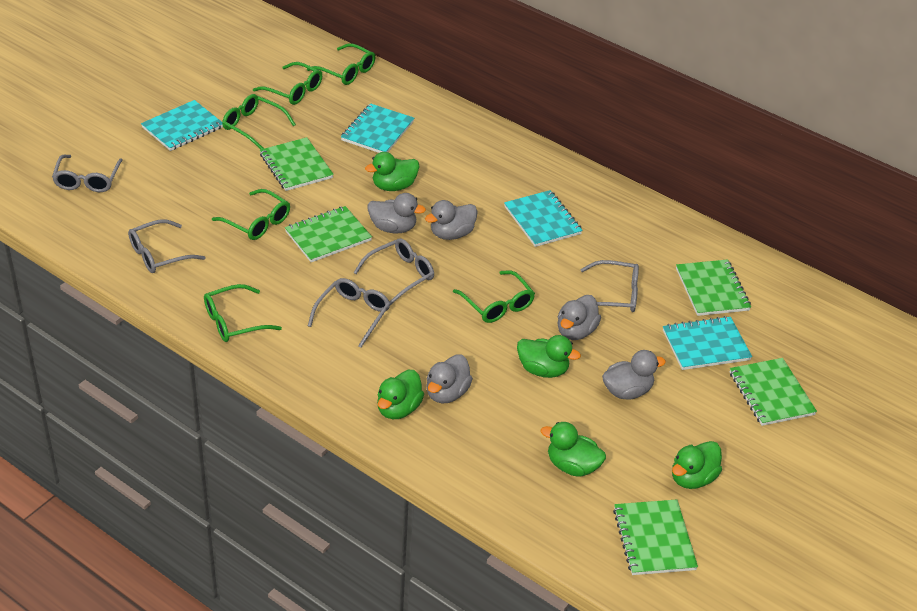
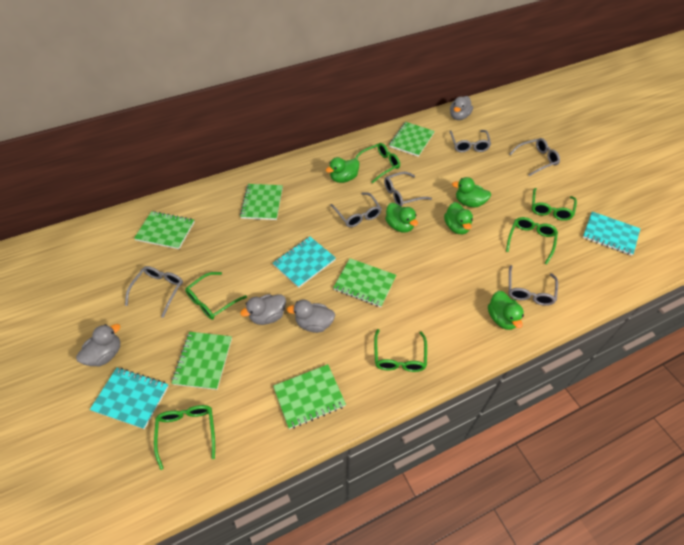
green notebook: 5 -> 6
grey duck: 5 -> 4
grey glasses: 5 -> 6
turquoise notebook: 4 -> 3

